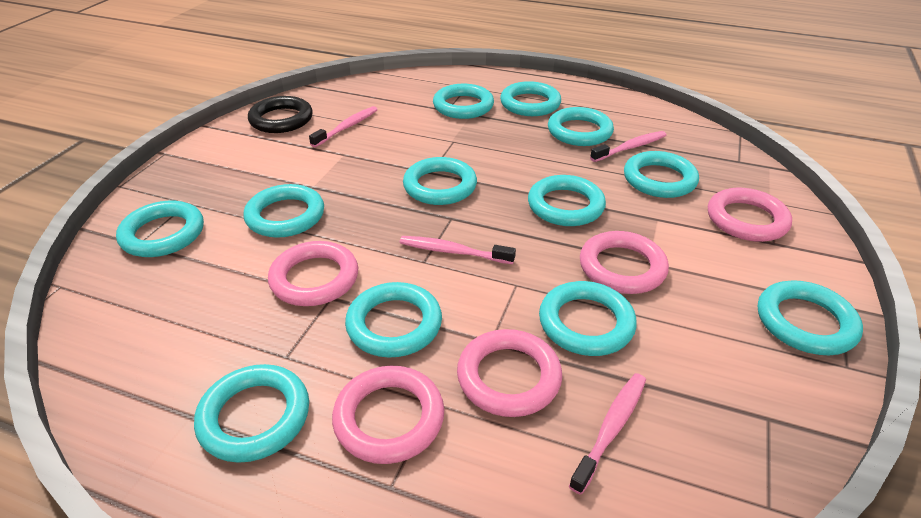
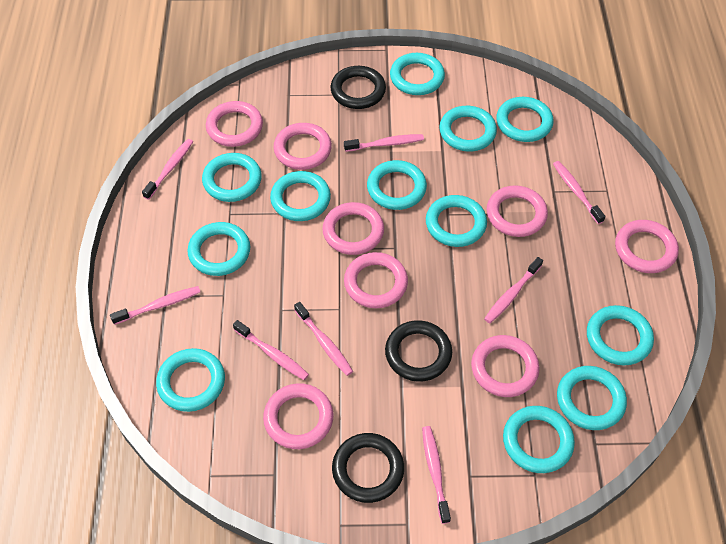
black ring: 1 -> 3
pink ring: 5 -> 8
pink toothbrush: 4 -> 8

